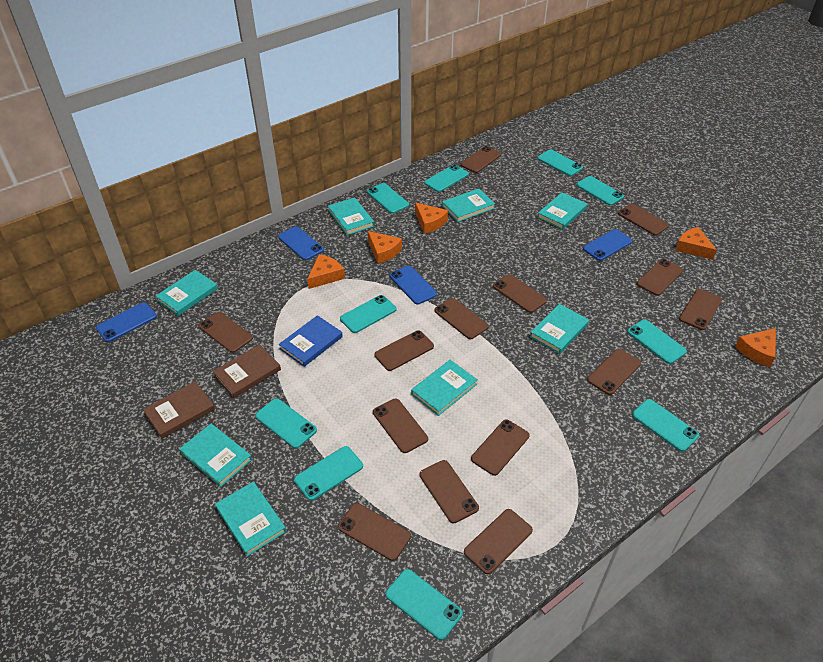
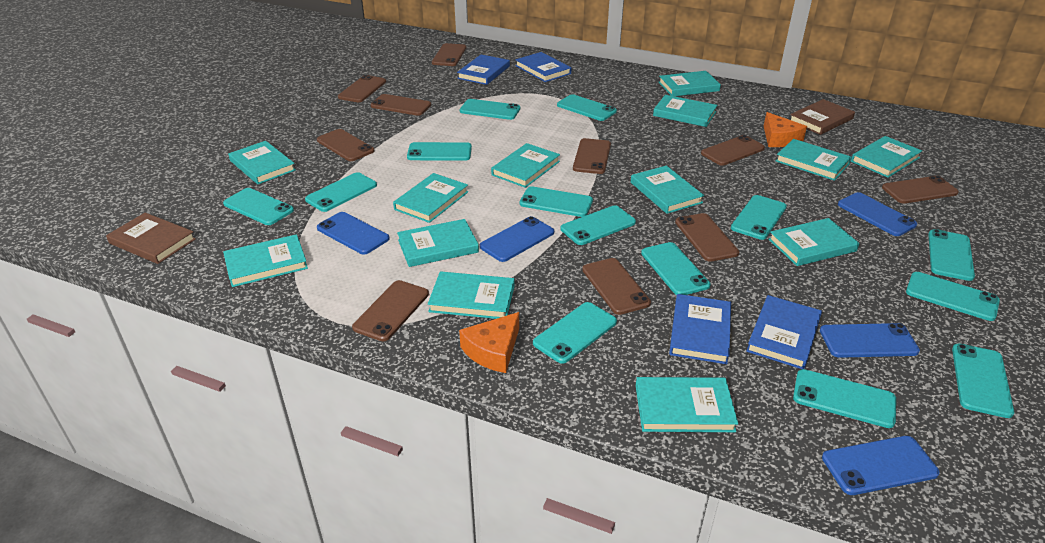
blue book: 1 -> 4
blue phone: 4 -> 5
brown phone: 14 -> 10
orange cheese: 5 -> 2
turquoise book: 8 -> 13
turquoise phone: 10 -> 14

